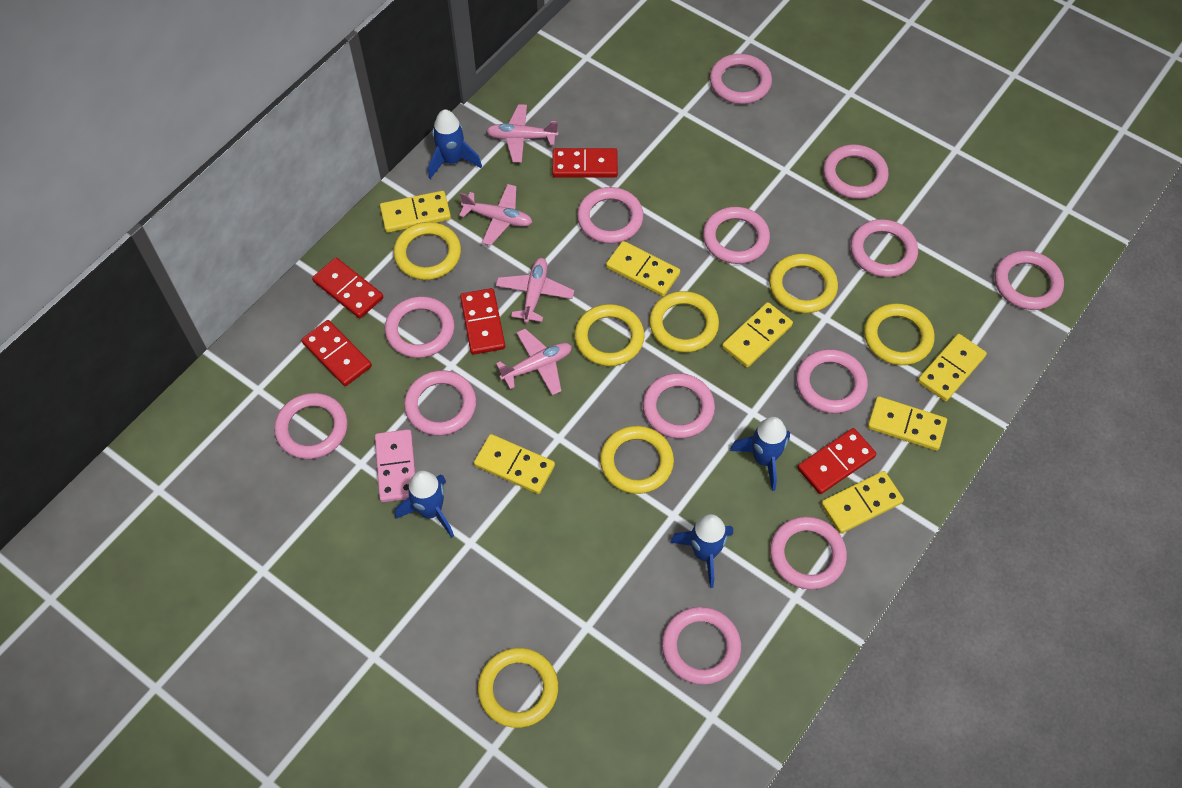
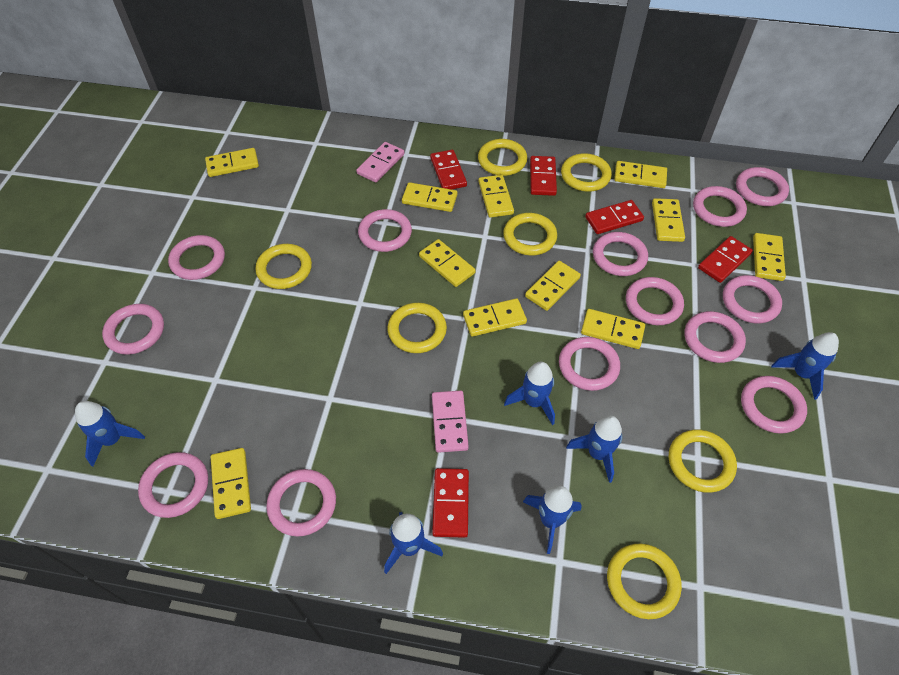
blue rocket: 4 -> 6
pink domino: 1 -> 2
pink plane: 4 -> 0
yellow domino: 7 -> 11

